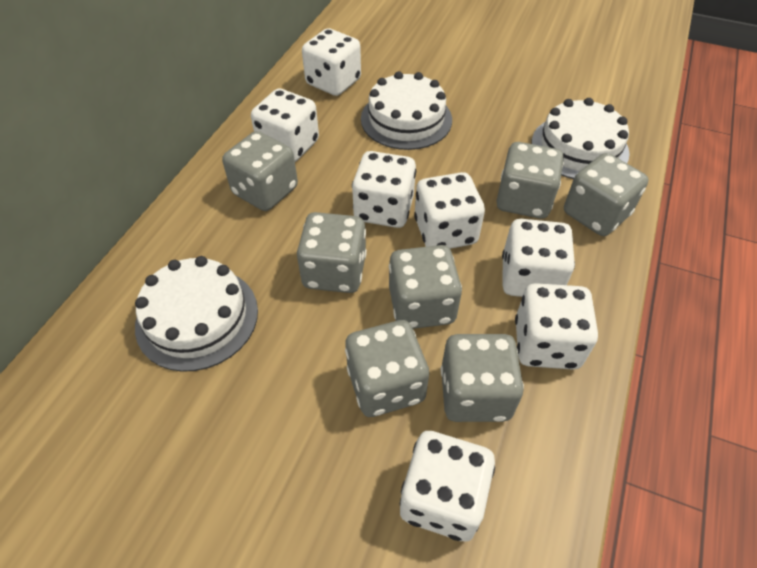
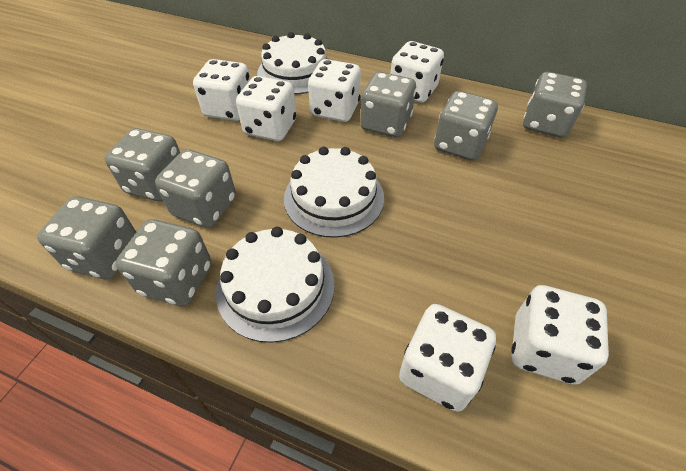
white dice: 7 -> 6

